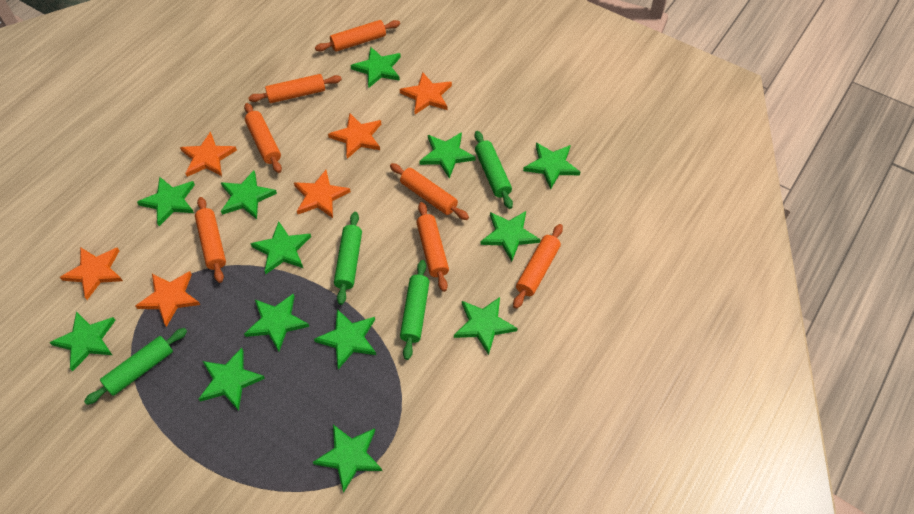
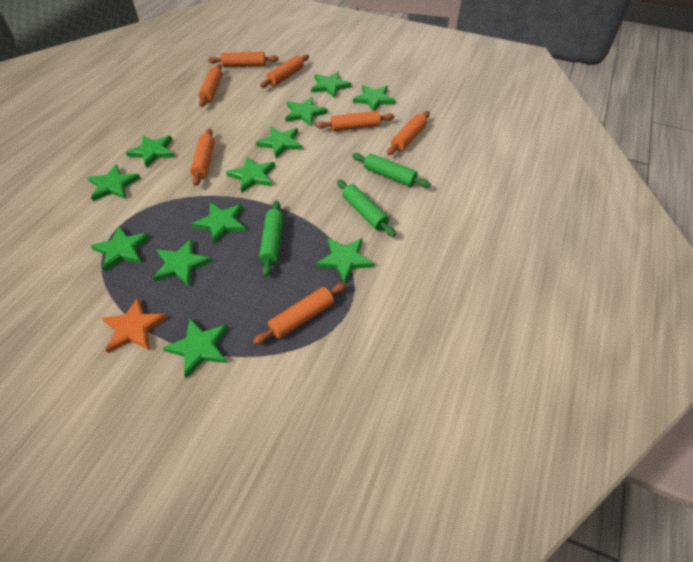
green rolling pin: 4 -> 3
green star: 13 -> 12
orange star: 6 -> 1

